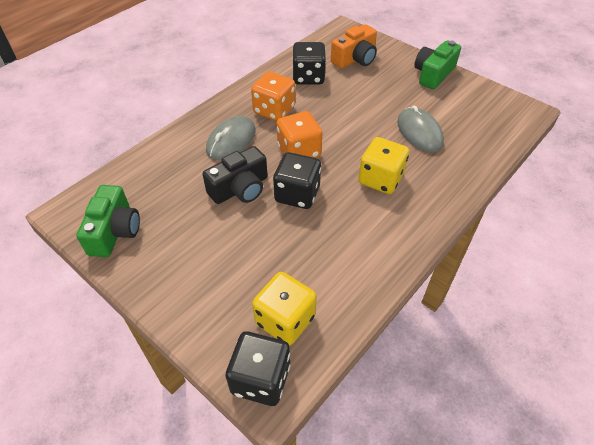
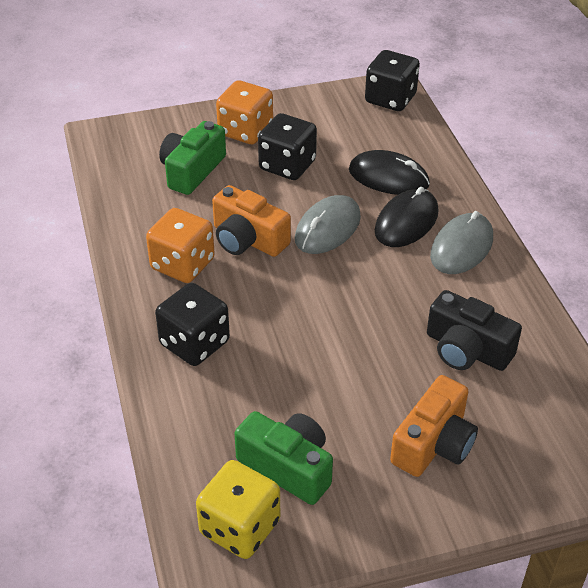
black mouse: 0 -> 2
orange camera: 1 -> 2
yellow dice: 2 -> 1

